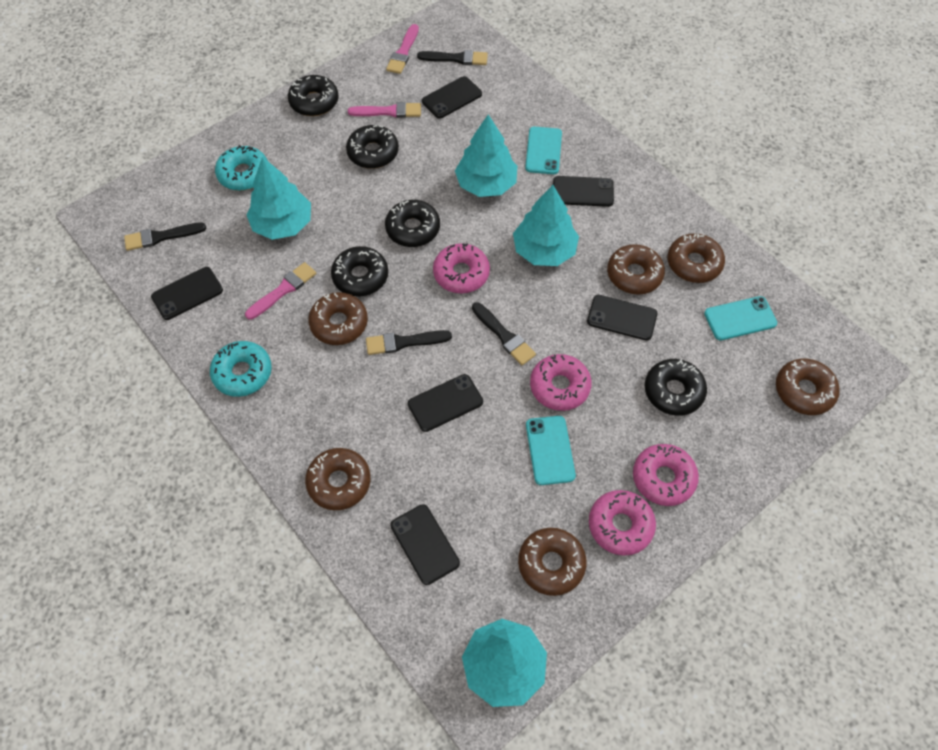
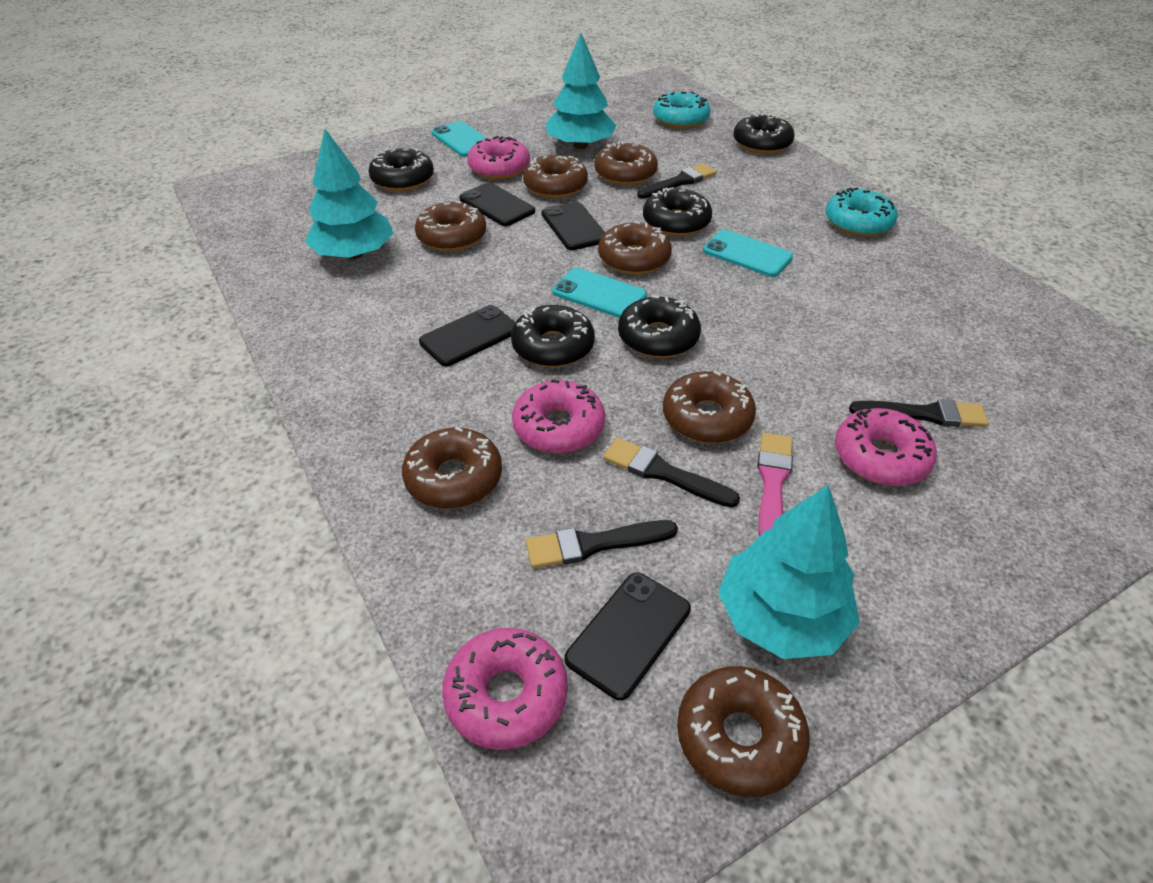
black phone: 6 -> 4
brown donut: 6 -> 7
pink brush: 3 -> 1
turquoise tree: 4 -> 3

